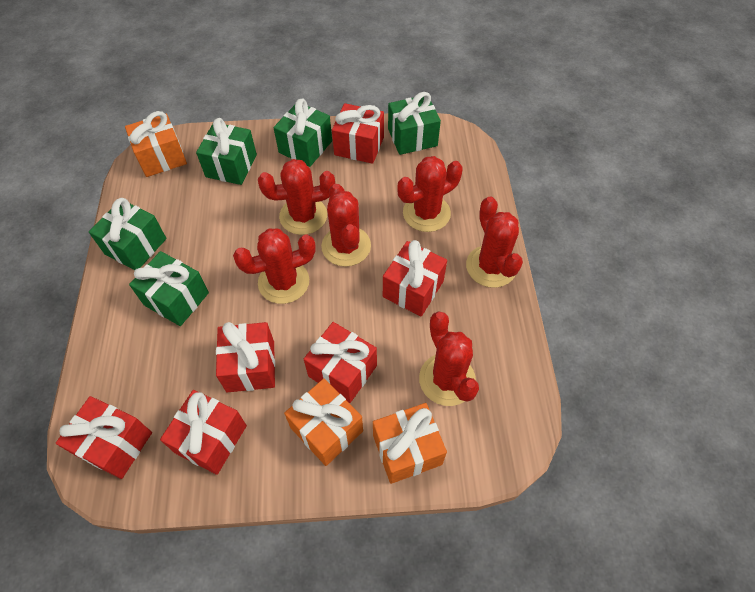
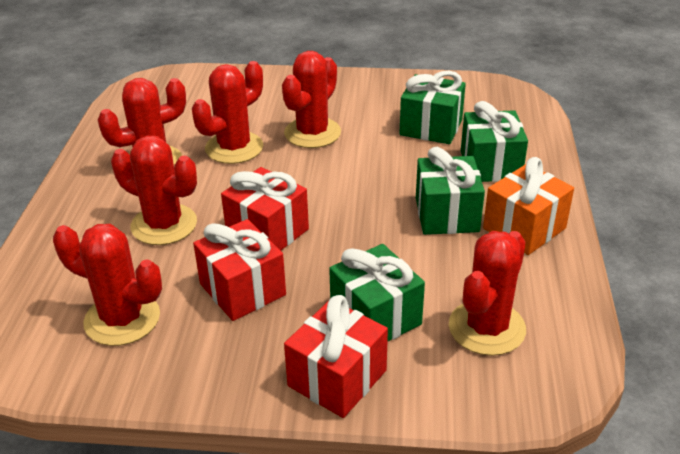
green gift: 5 -> 4
orange gift: 3 -> 1
red gift: 6 -> 3

